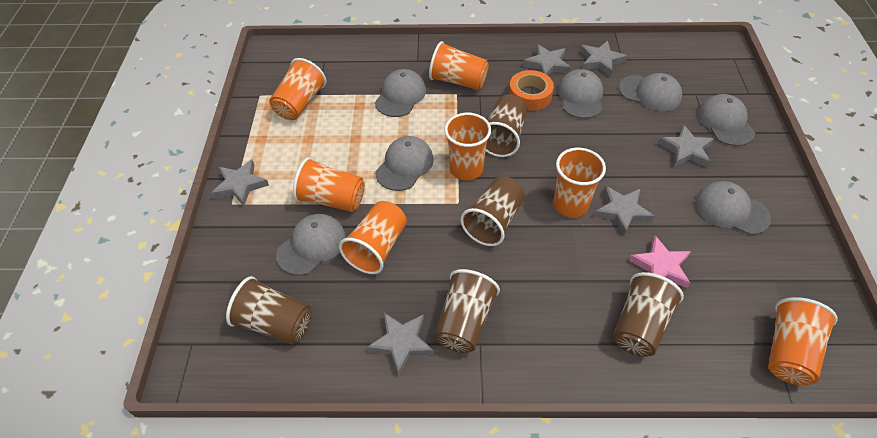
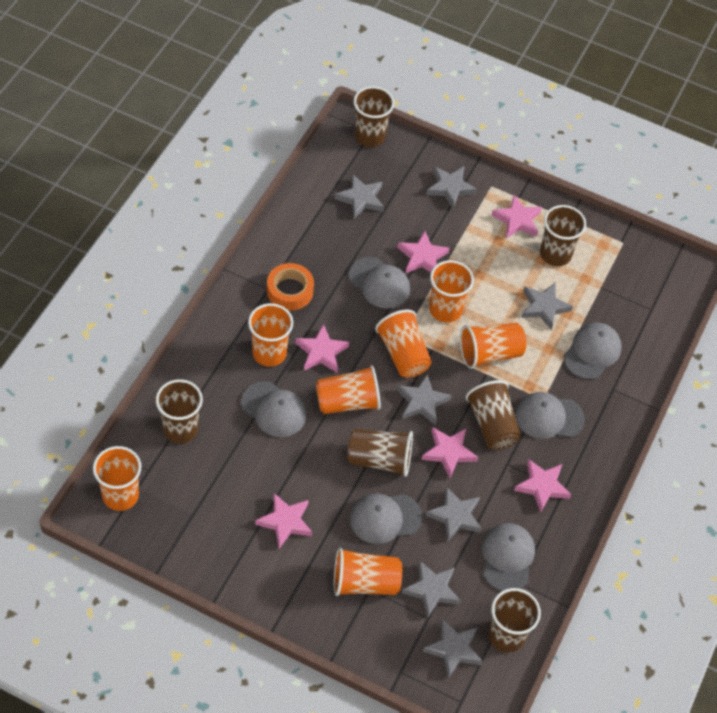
brown cup: 5 -> 6
grey cap: 7 -> 6
grey star: 6 -> 7
pink star: 1 -> 6

